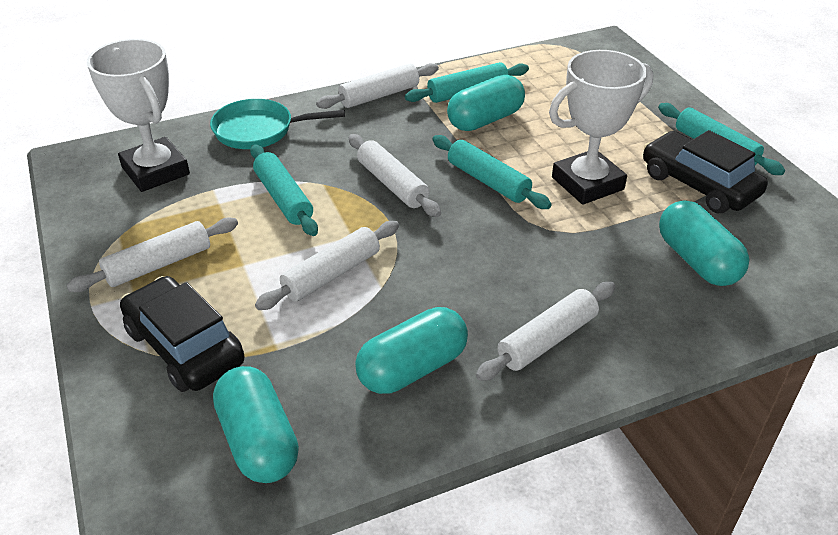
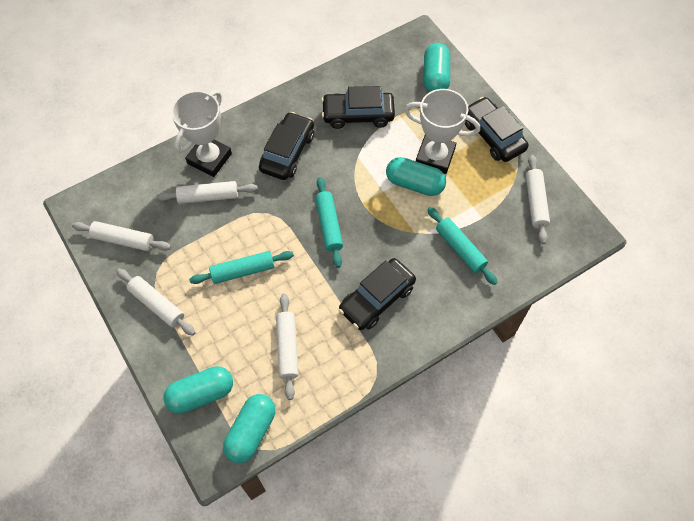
black car: 2 -> 4
turquoise pan: 1 -> 0
turquoise rolling pin: 4 -> 3

